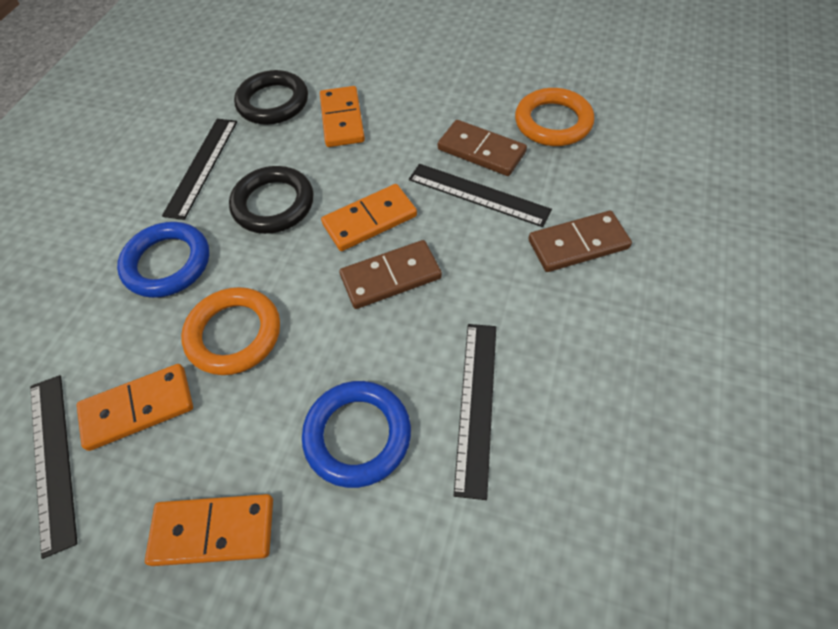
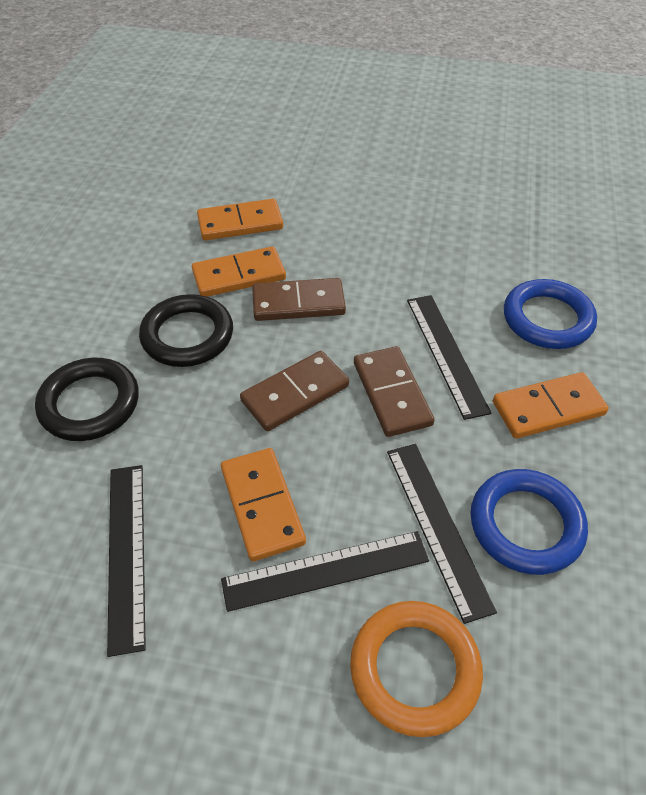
orange ring: 2 -> 1

